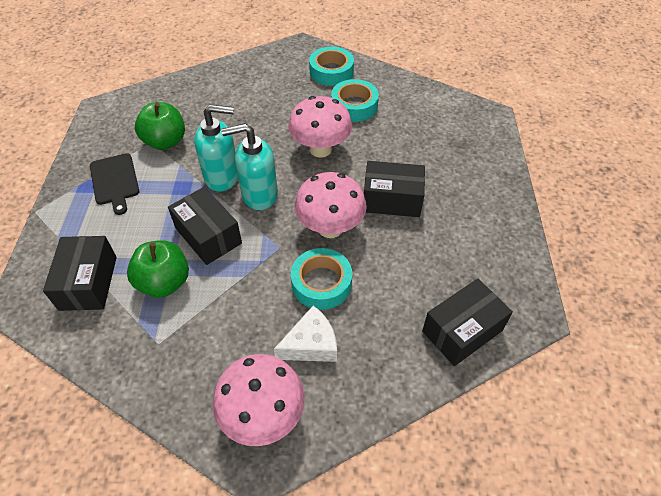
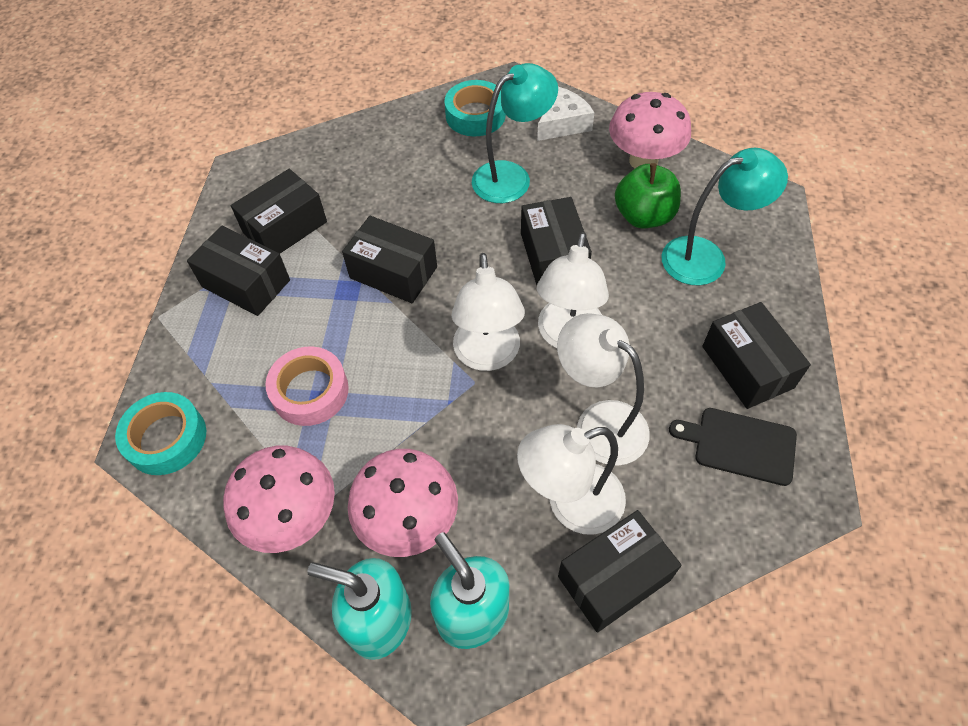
black box: 4 -> 6
green apple: 2 -> 1
pink tape: 0 -> 1
turquoise lamp: 0 -> 2
turquoise tape: 3 -> 2
white lamp: 0 -> 4

